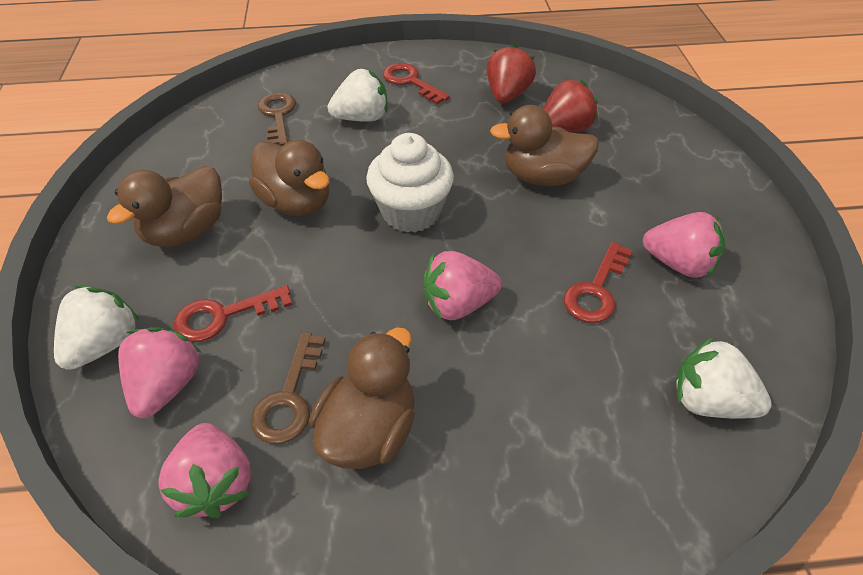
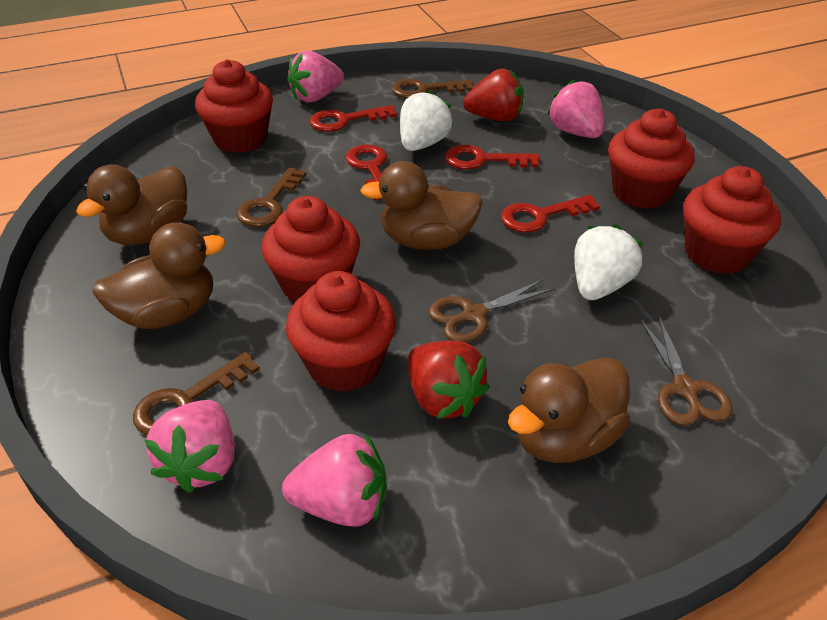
brown key: 2 -> 3
brown scissors: 0 -> 2
red cupcake: 0 -> 5
red key: 3 -> 4
white cupcake: 1 -> 0
white strawberry: 3 -> 2

